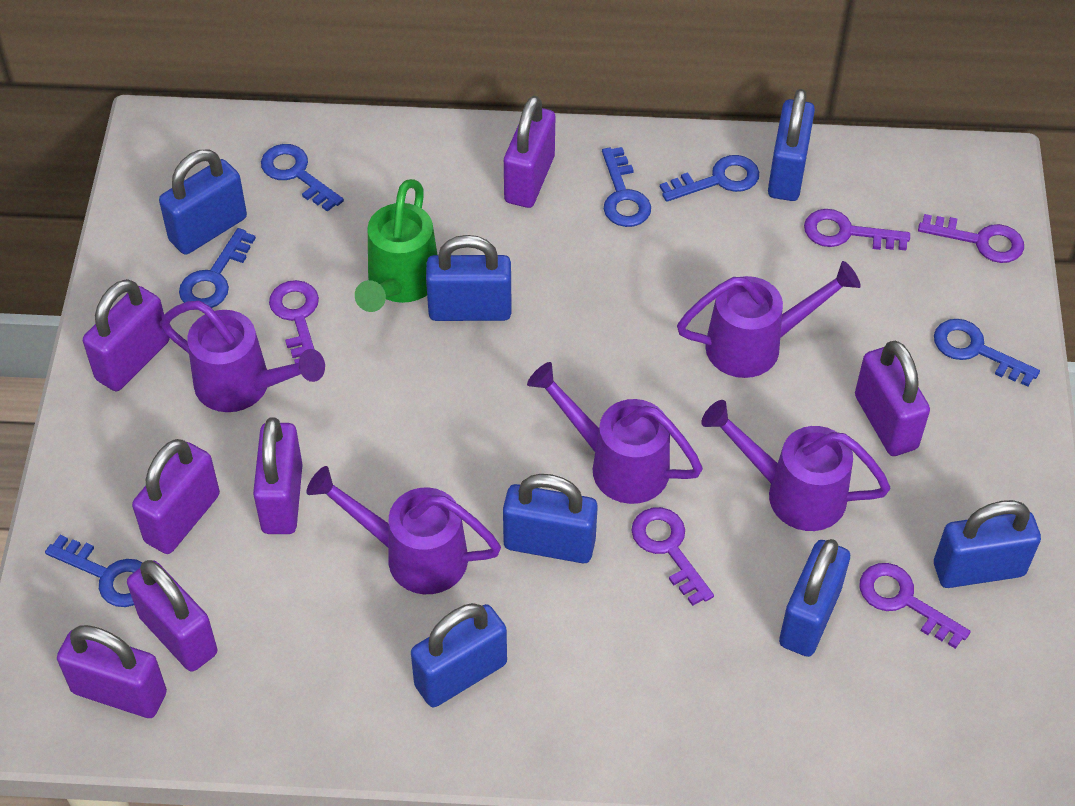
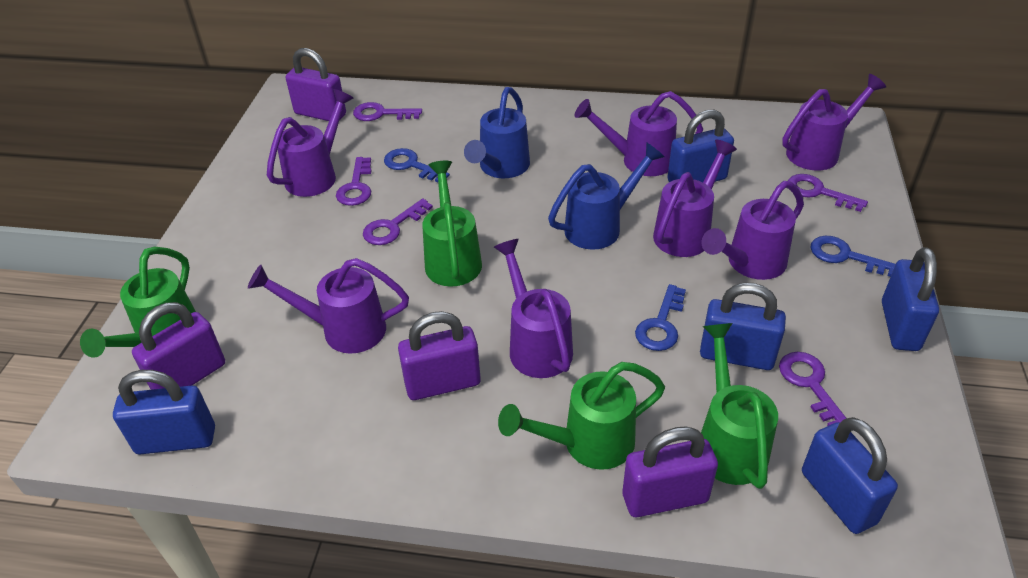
blue key: 6 -> 3
blue padlock: 7 -> 5
blue watering can: 0 -> 2
green watering can: 1 -> 4
purple padlock: 7 -> 4
purple watering can: 5 -> 7

